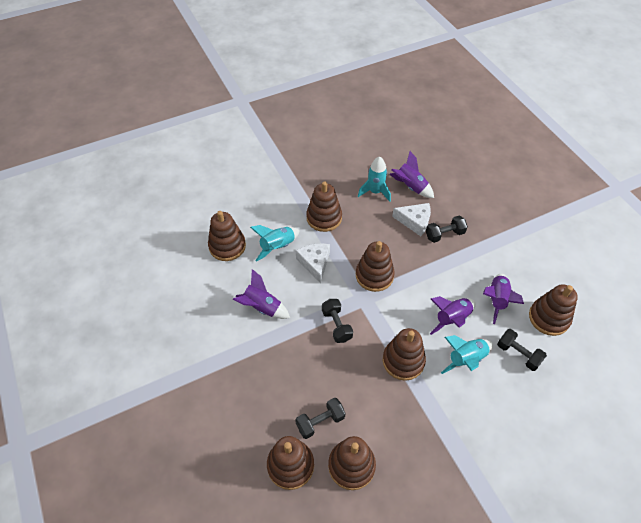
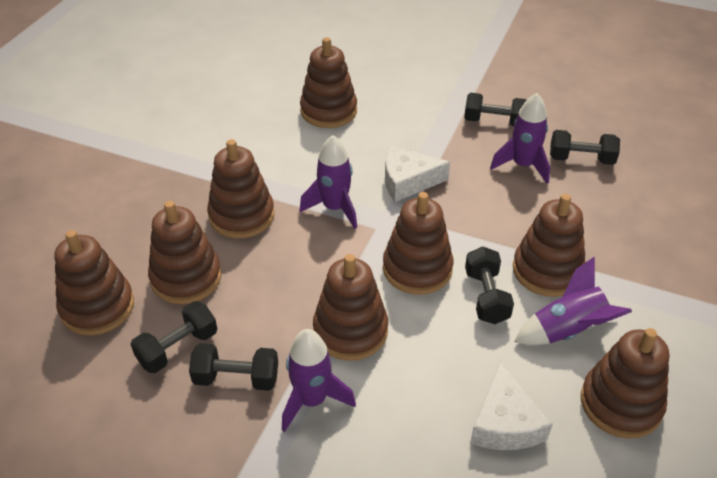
black dumbbell: 4 -> 5
brown stacking toy: 7 -> 8
turquoise rocket: 3 -> 0

